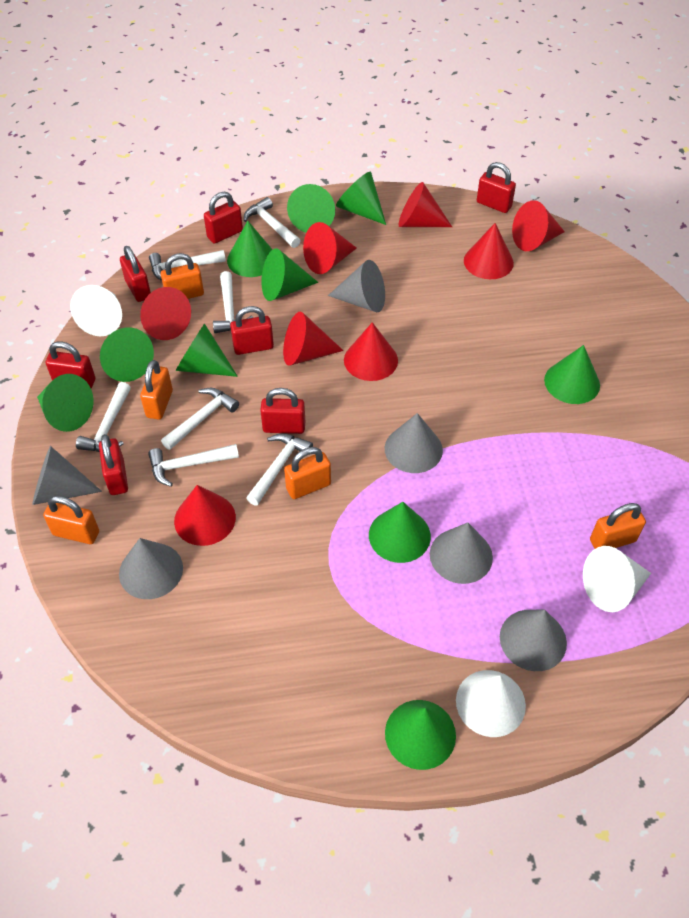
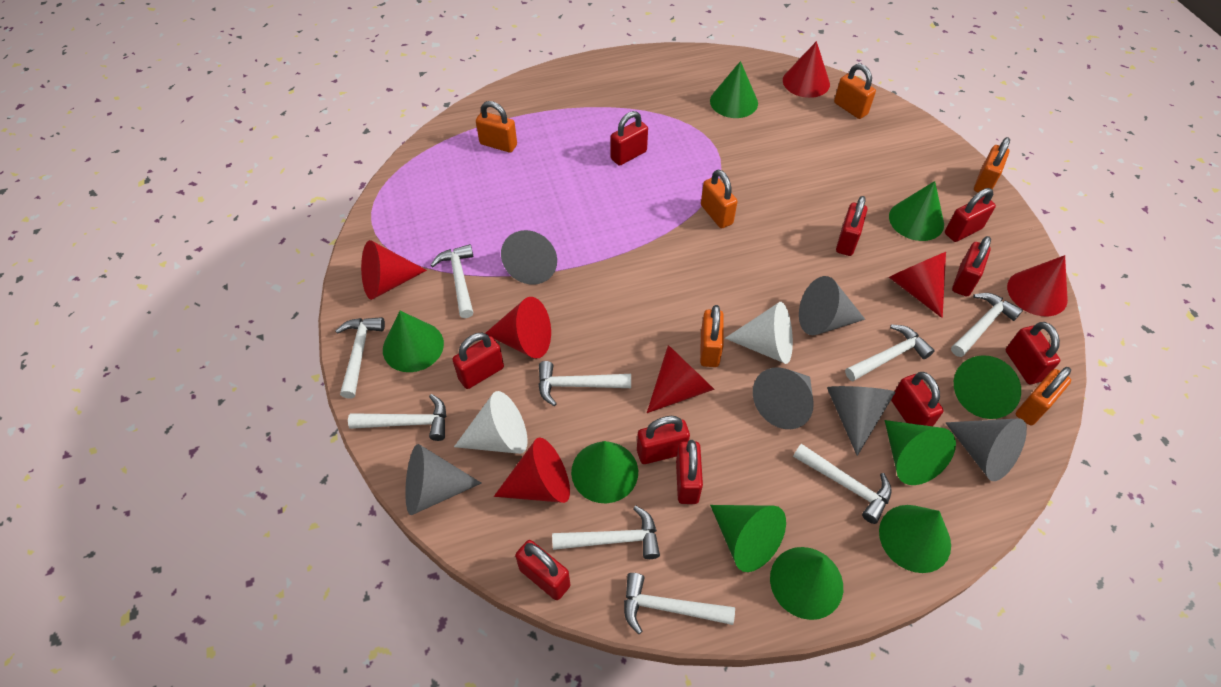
green cone: 10 -> 9
orange padlock: 5 -> 6
red cone: 8 -> 7
red padlock: 7 -> 10
white cone: 3 -> 2
white hammer: 7 -> 9

